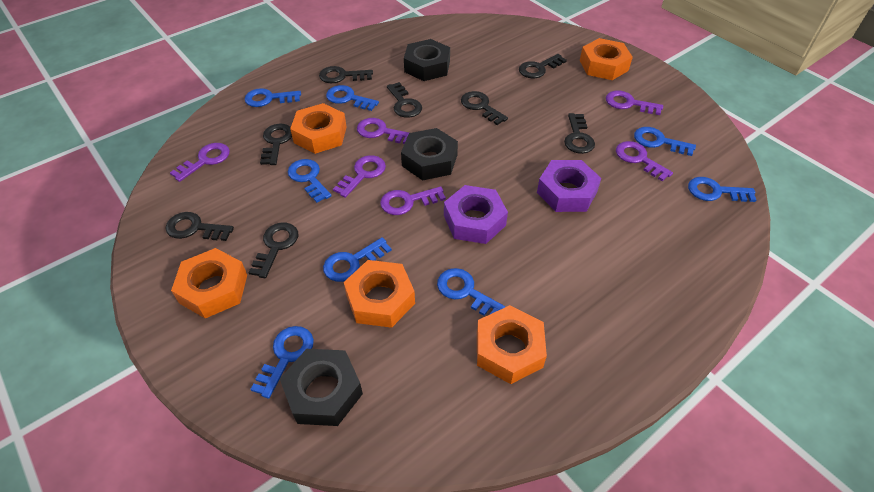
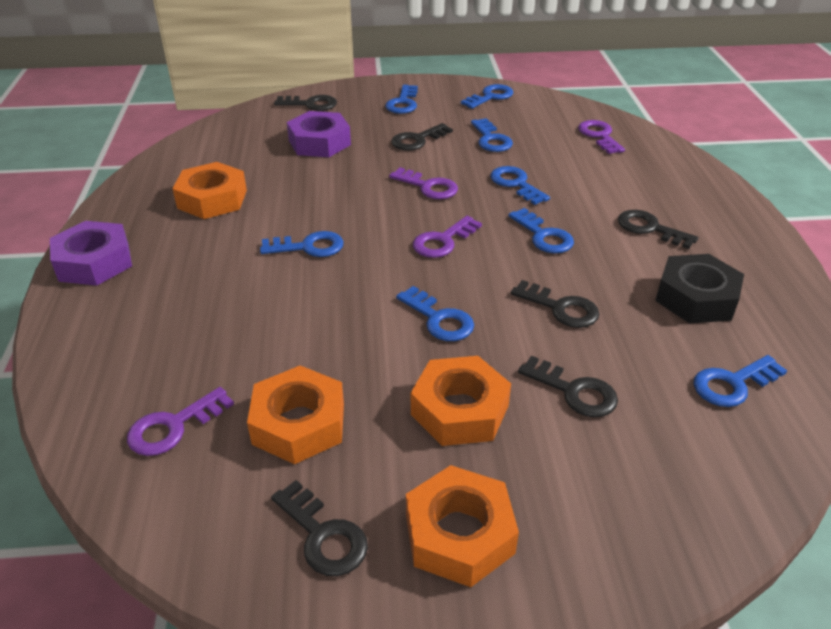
black key: 8 -> 6
black nut: 3 -> 1
orange nut: 5 -> 4
purple key: 6 -> 4

